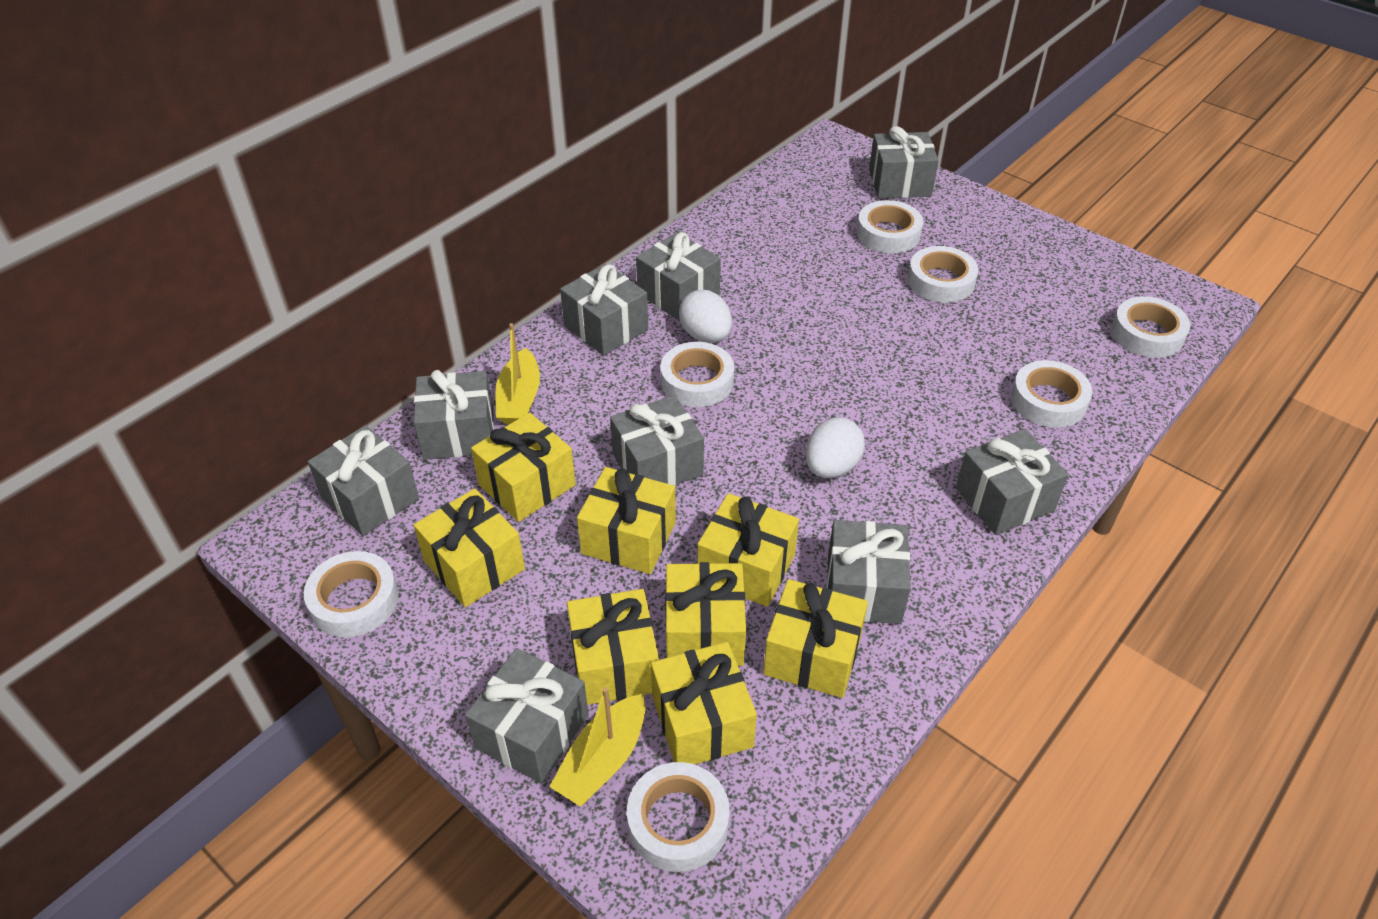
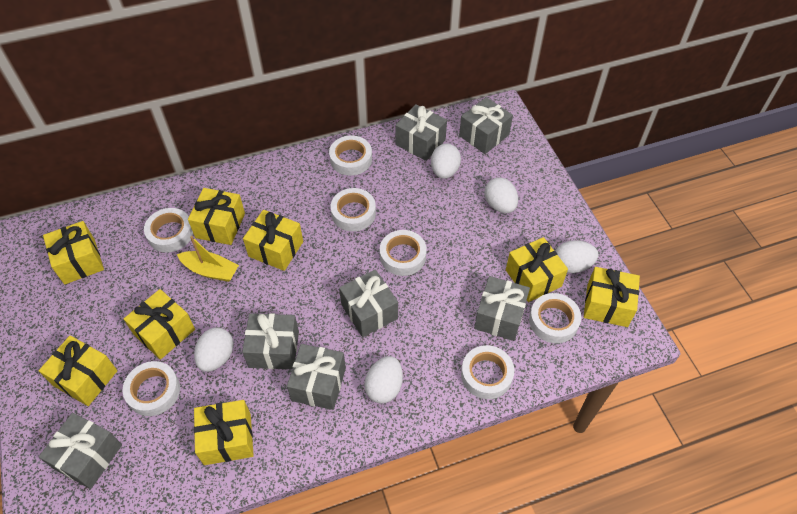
grey gift: 9 -> 7
white egg: 2 -> 5
yellow boat: 2 -> 1

